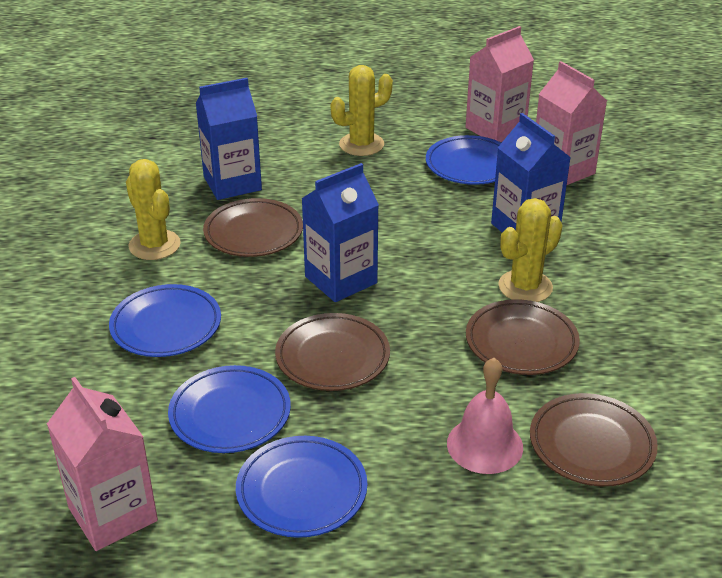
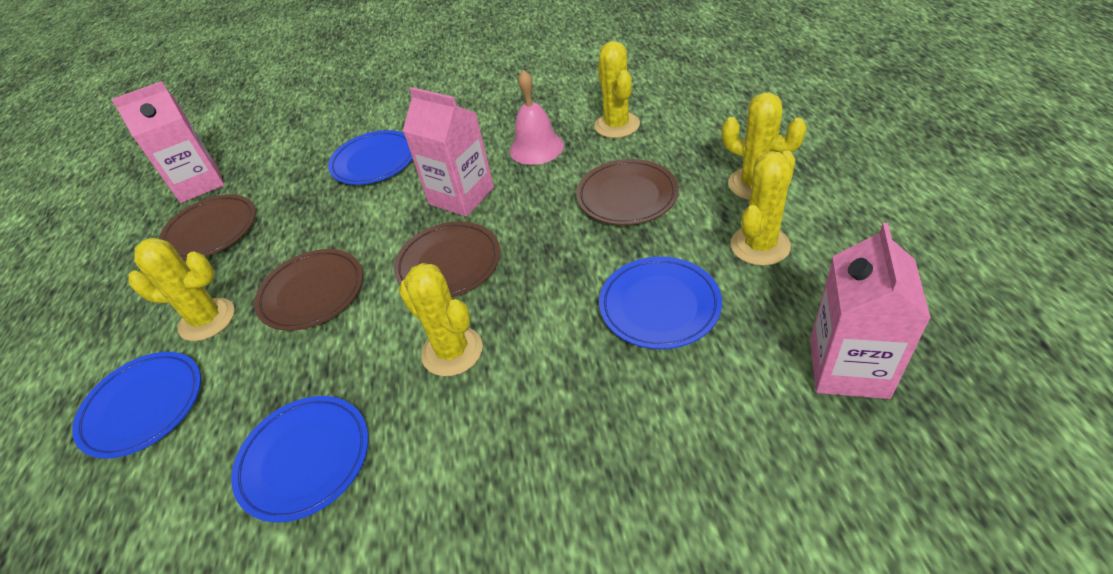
blue carton: 3 -> 0
yellow cactus: 3 -> 5

